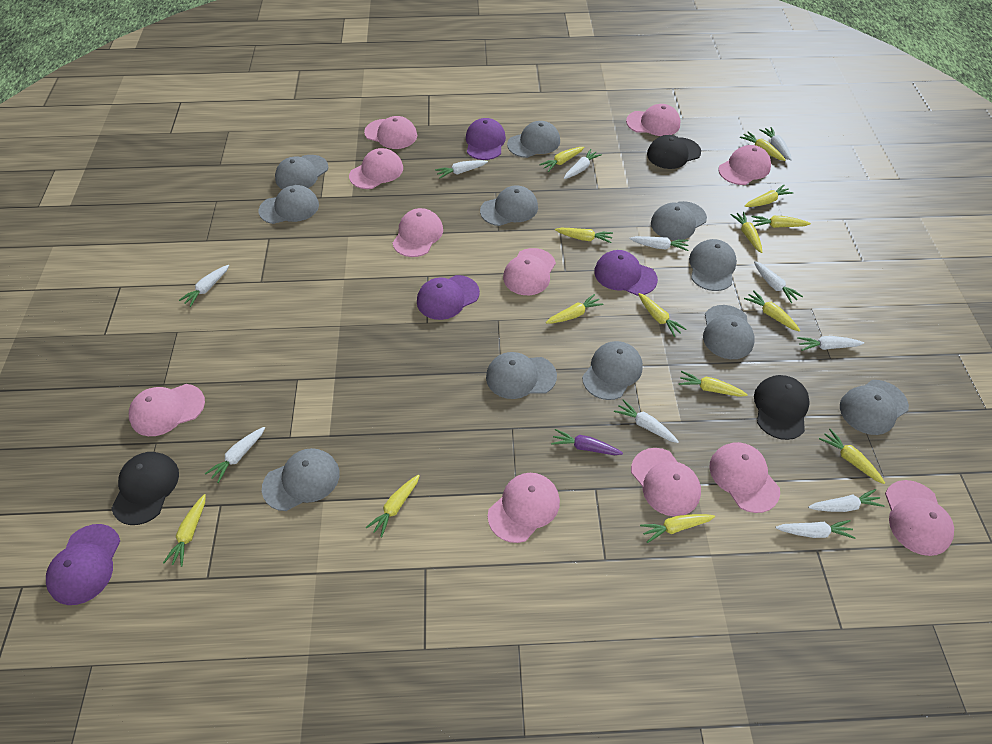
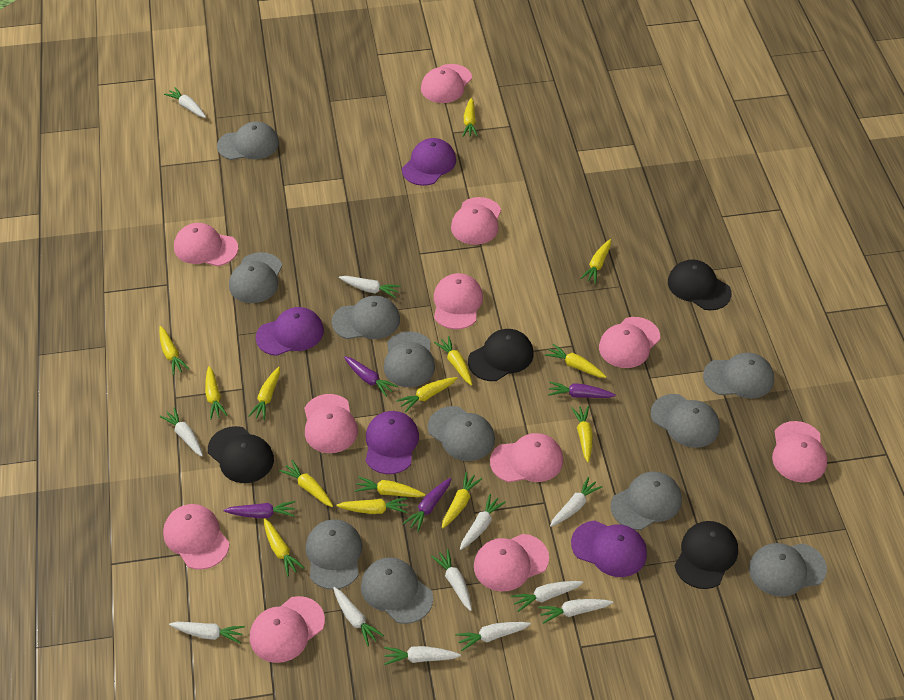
black cap: 3 -> 4
purple carrot: 1 -> 4
white carrot: 11 -> 12

